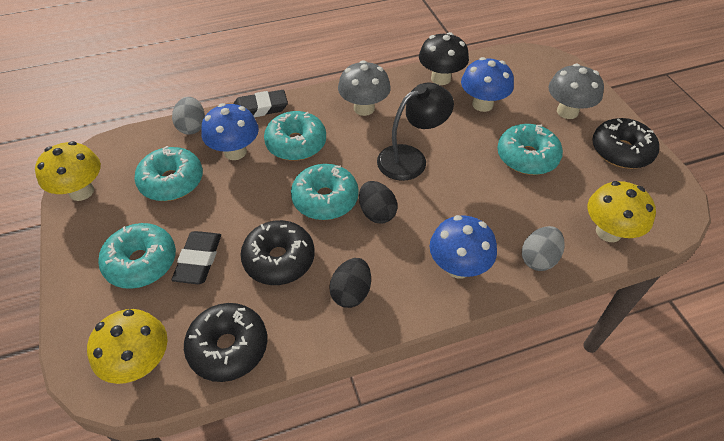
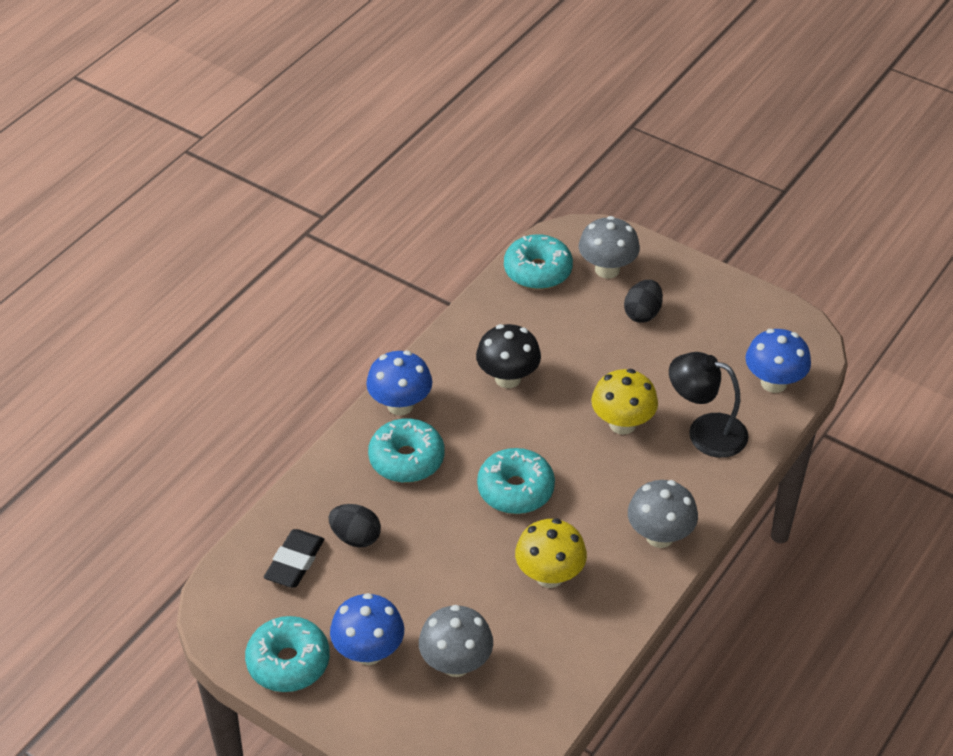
black donut: 3 -> 0
black eraser: 2 -> 1
grey egg: 2 -> 0
grey mushroom: 2 -> 3
turquoise donut: 5 -> 4
yellow mushroom: 3 -> 2

